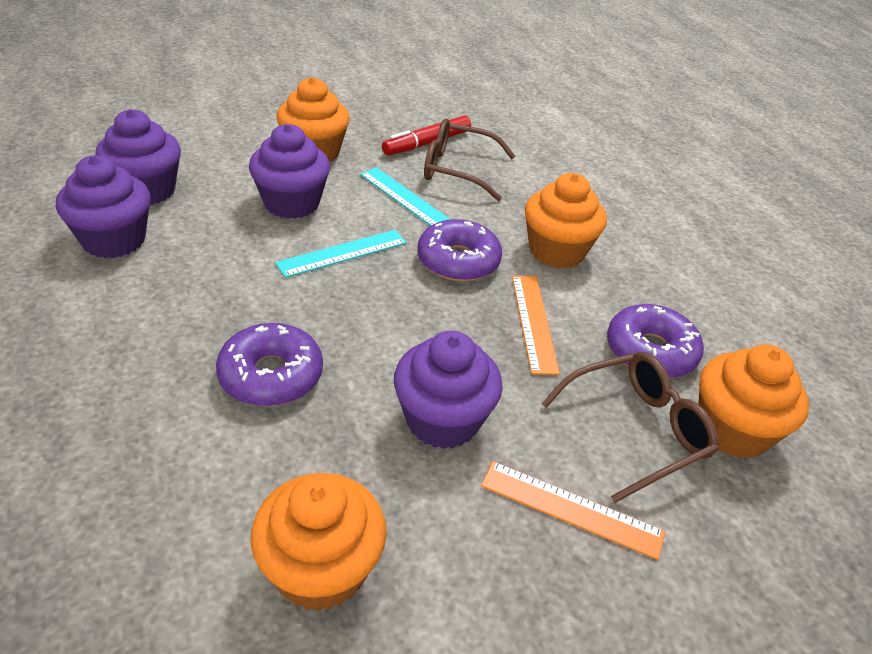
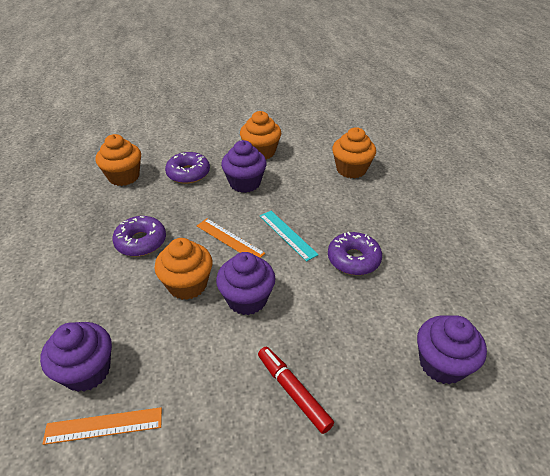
brown glasses: 2 -> 0
turquoise ruler: 2 -> 1

